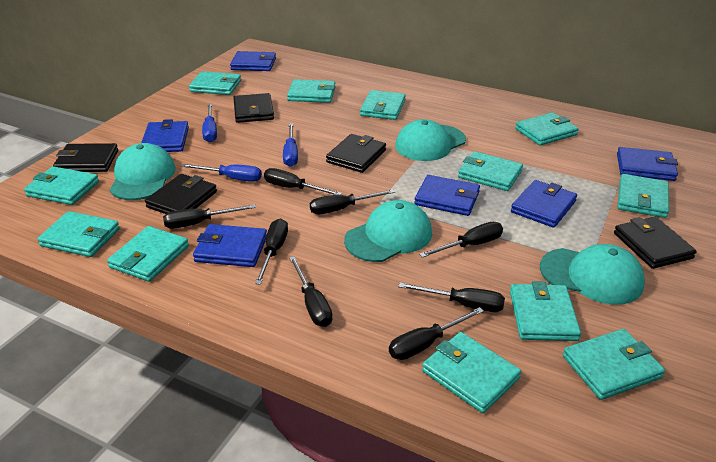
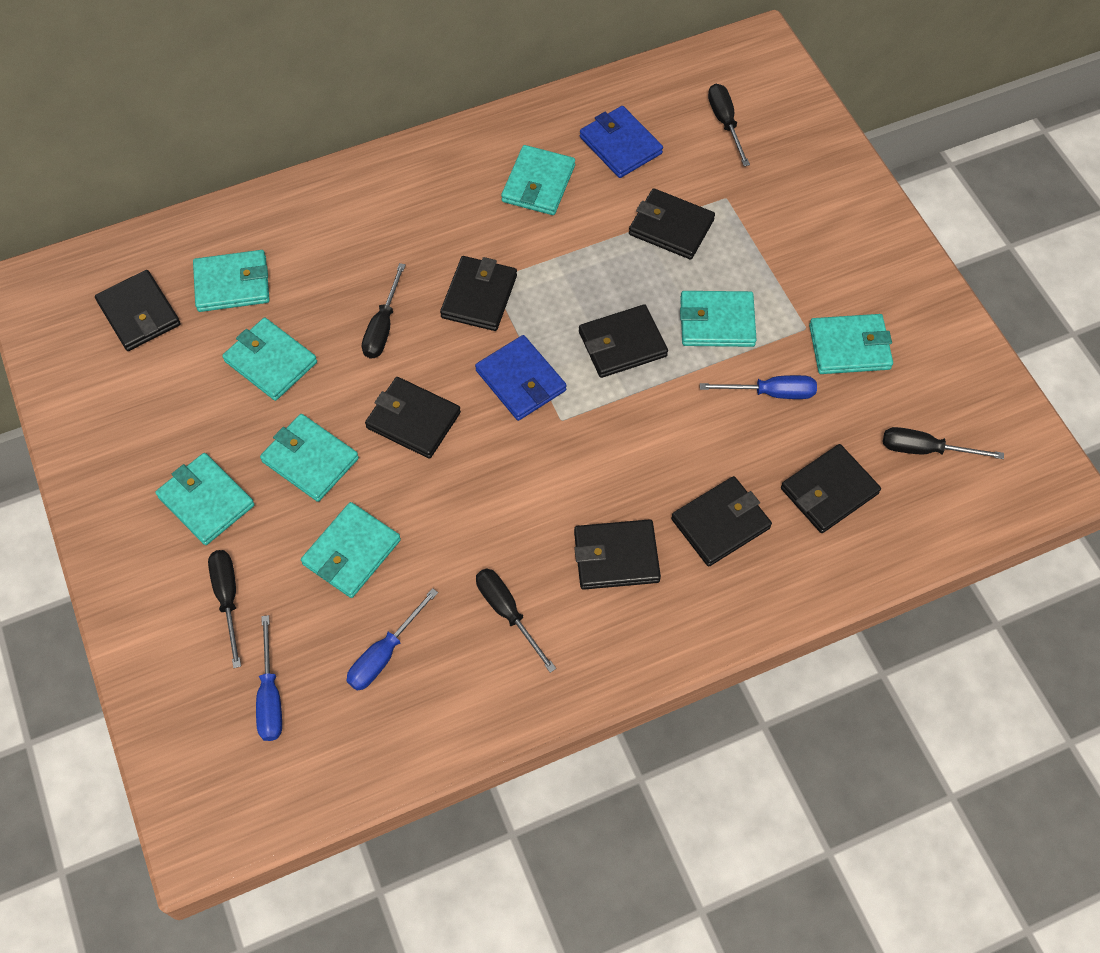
black screwdriver: 8 -> 5
black wallet: 5 -> 8
blue wallet: 6 -> 2
turquoise cap: 4 -> 0
turquoise wallet: 12 -> 8

